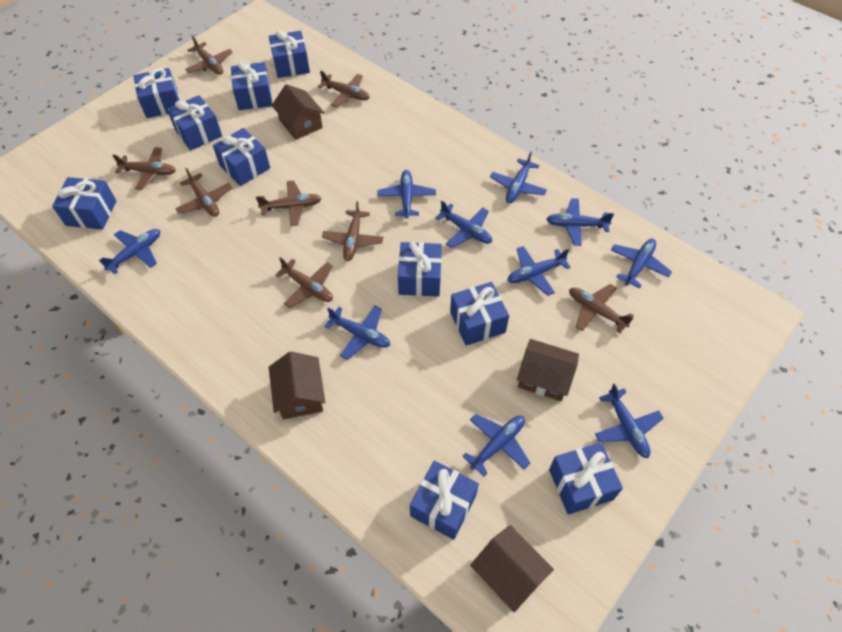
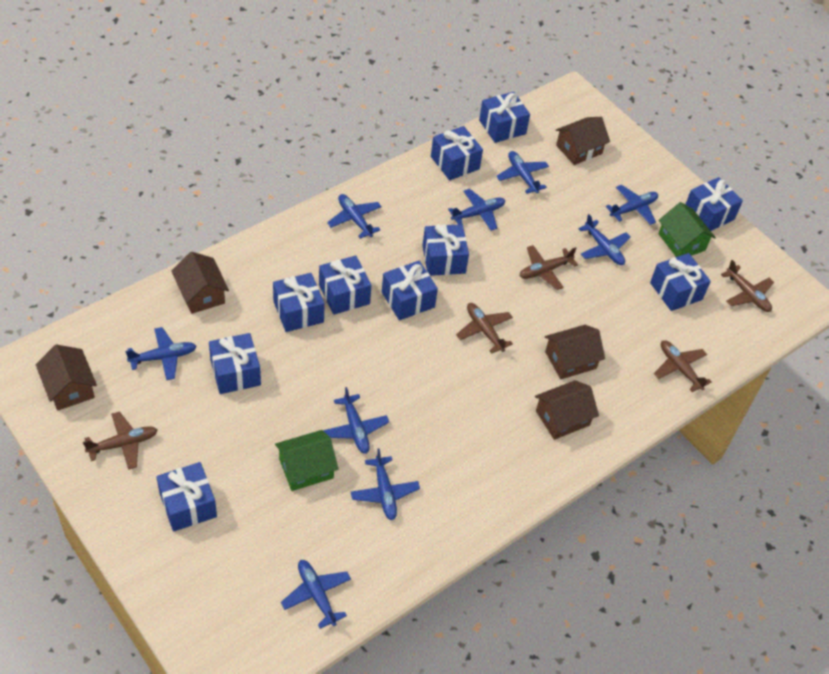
blue plane: 10 -> 9
brown house: 4 -> 5
brown plane: 8 -> 5
green house: 0 -> 2

